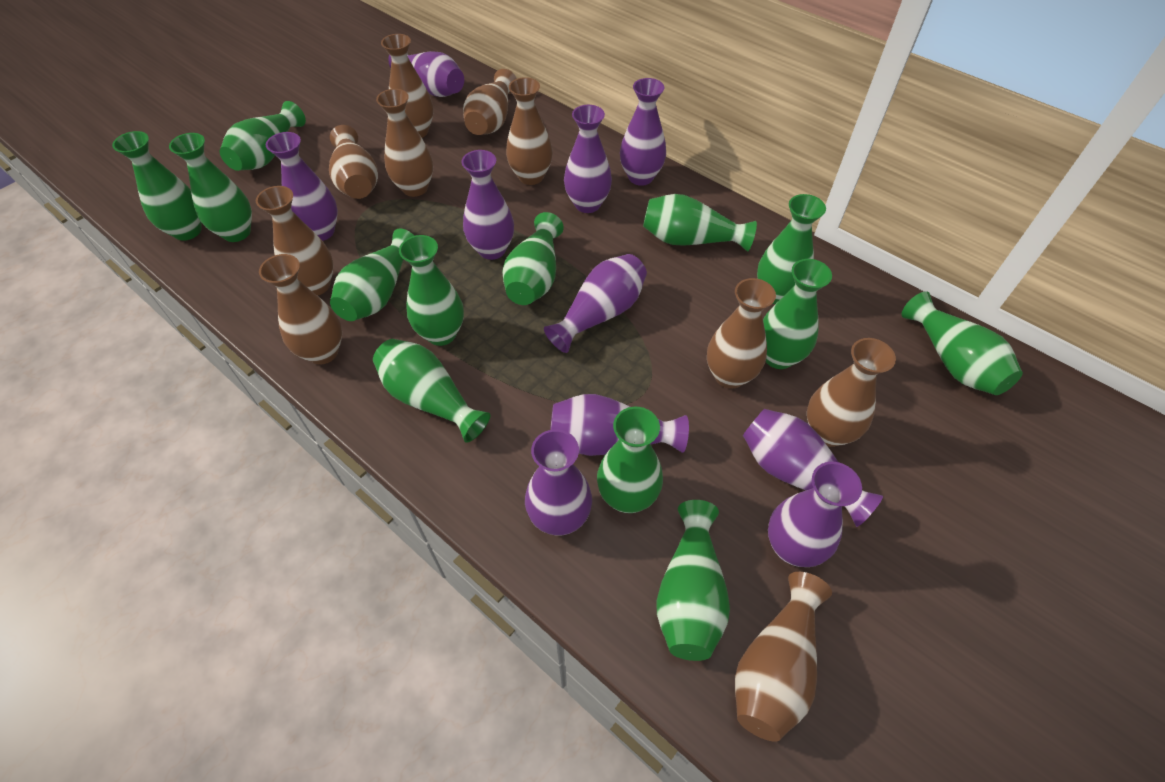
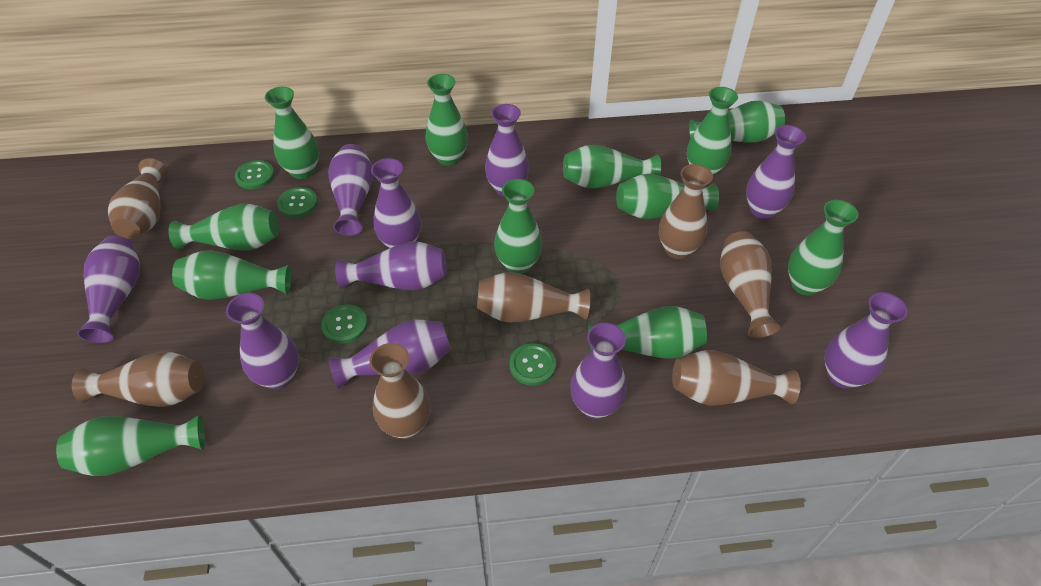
brown vase: 10 -> 7
green button: 0 -> 4
green vase: 13 -> 12

